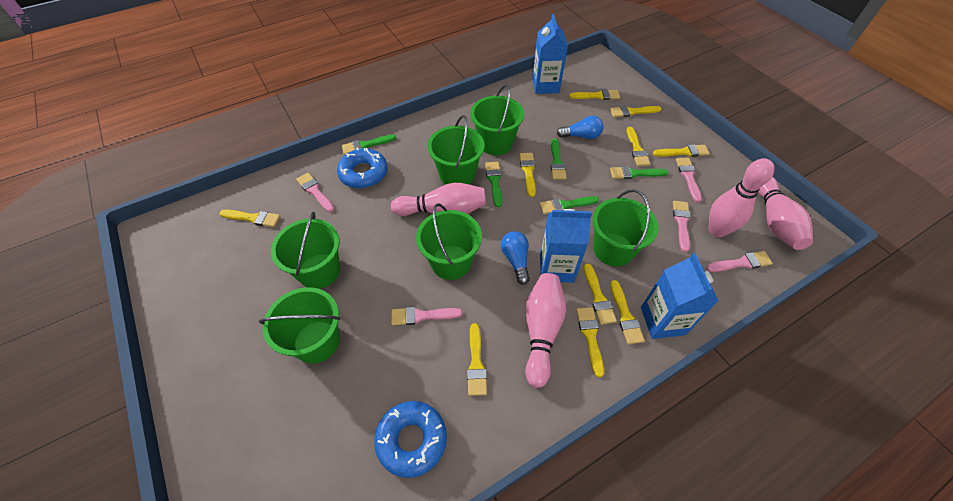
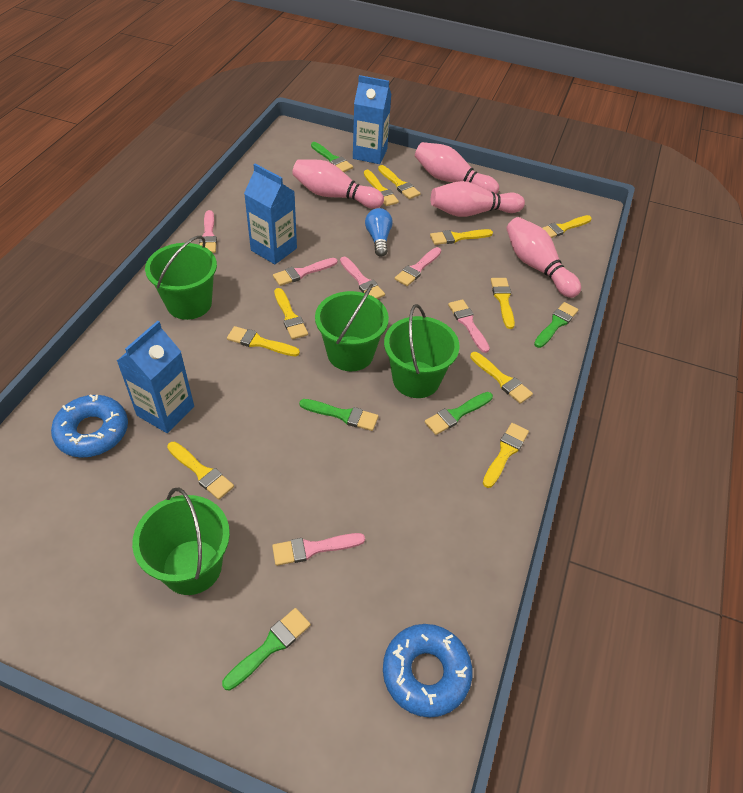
blue light bulb: 2 -> 1
green bucket: 6 -> 4
pink brush: 5 -> 6

